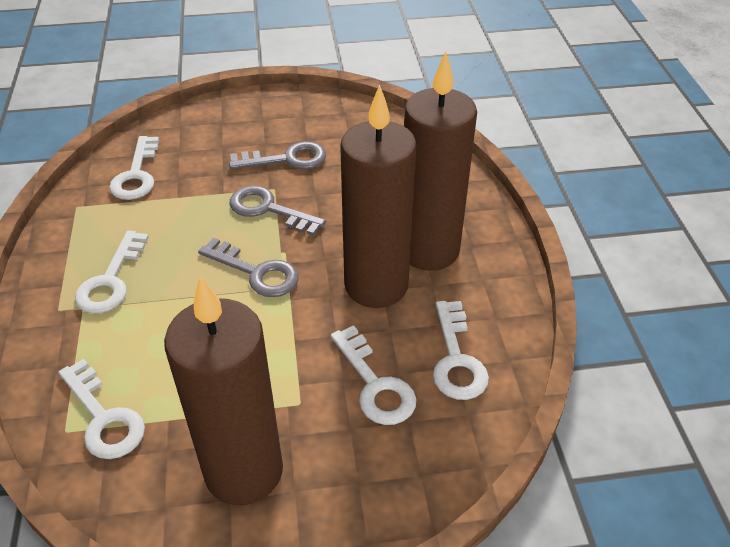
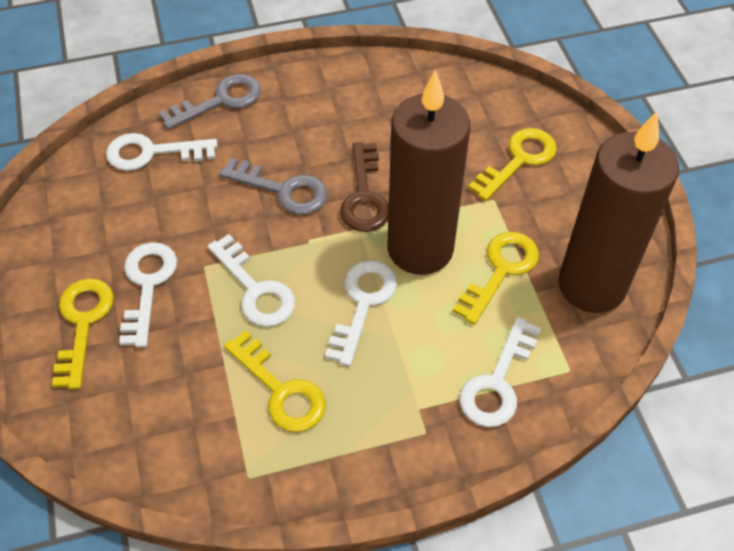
brown candle: 3 -> 2
brown key: 0 -> 1
grey key: 3 -> 2
yellow key: 0 -> 4

